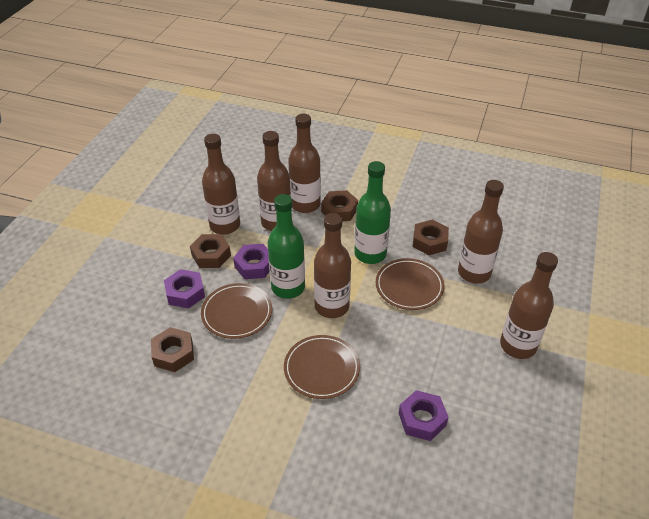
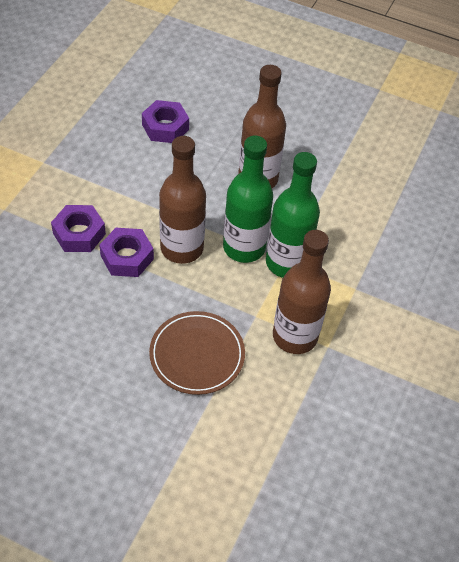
brown bottle: 6 -> 3
brown nut: 4 -> 0
brown plate: 3 -> 1

